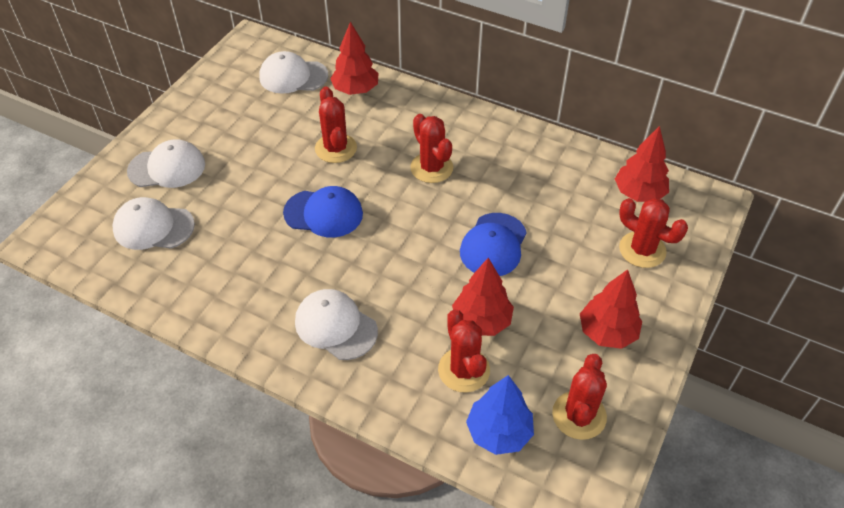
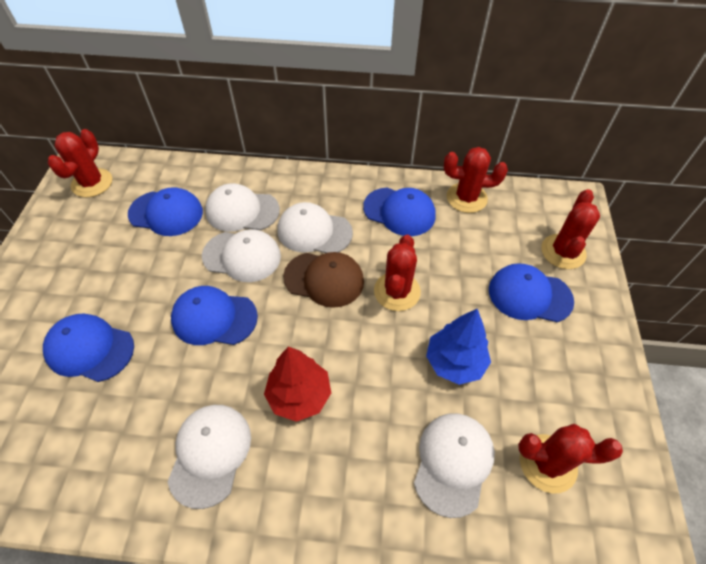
blue cap: 2 -> 5
brown cap: 0 -> 1
red tree: 4 -> 1
white cap: 4 -> 5

